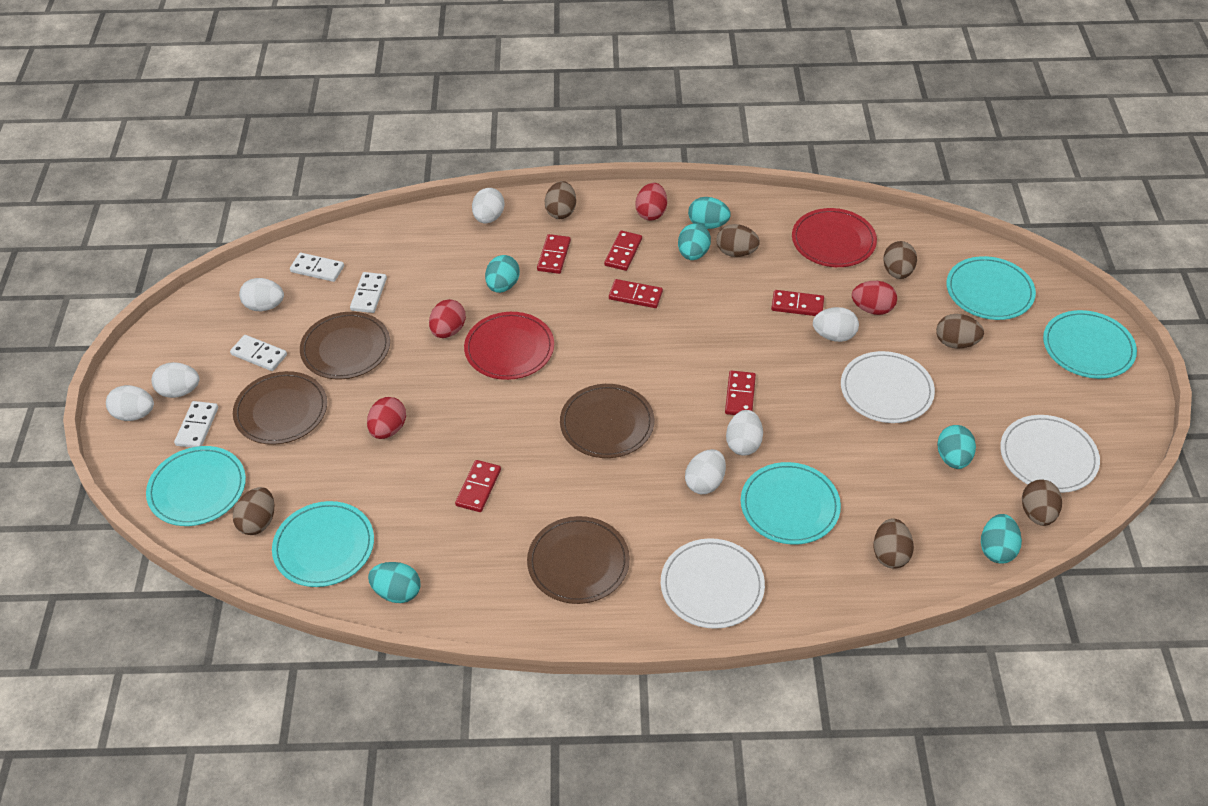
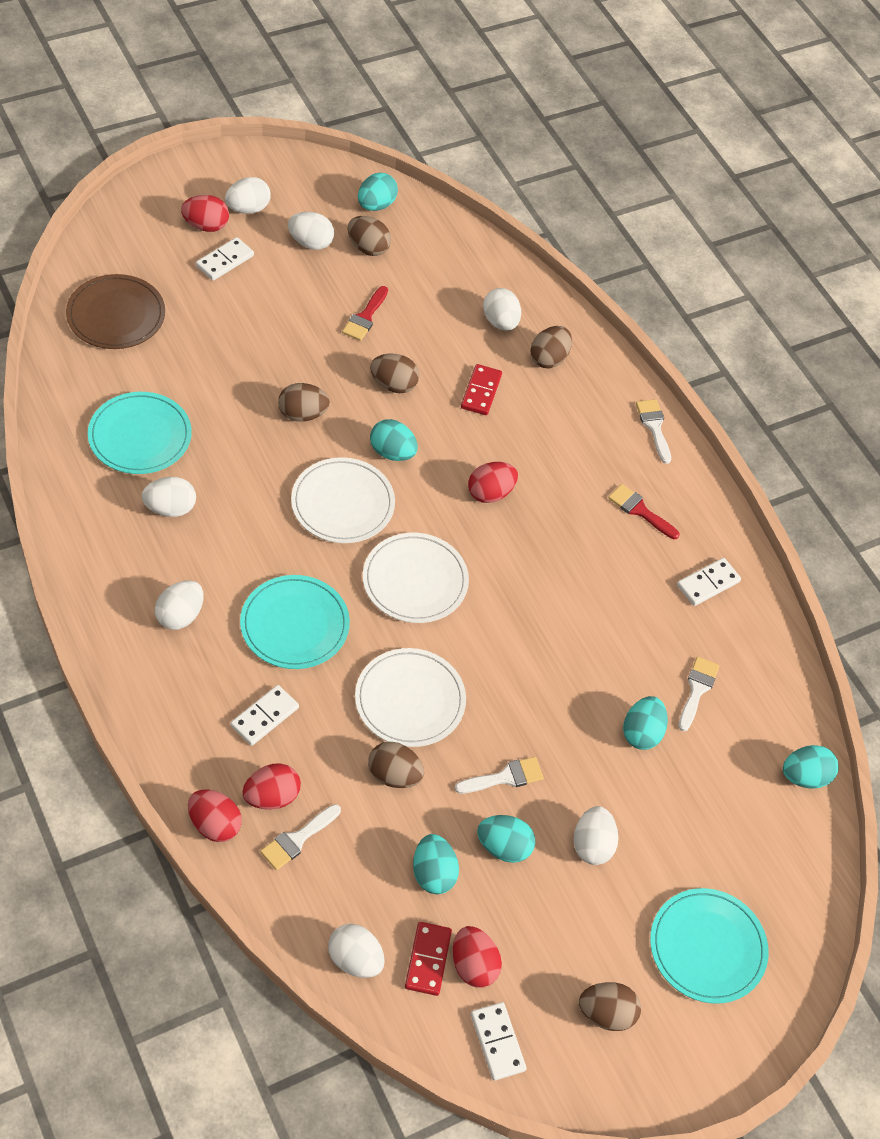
brown egg: 7 -> 6
brown plate: 4 -> 1
red brush: 0 -> 2
red domino: 6 -> 2
red egg: 4 -> 5
red plate: 2 -> 0
turquoise plate: 5 -> 3
white brush: 0 -> 4

